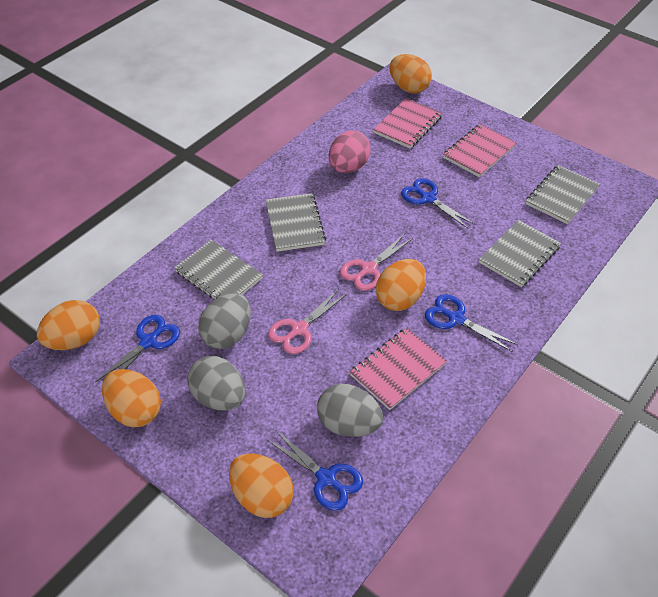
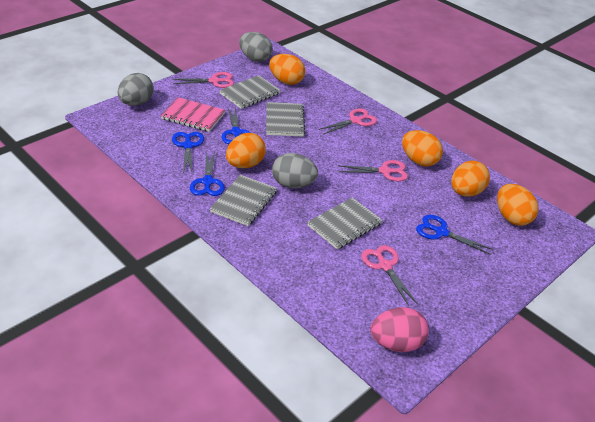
pink notebook: 3 -> 1
pink scissors: 2 -> 4

